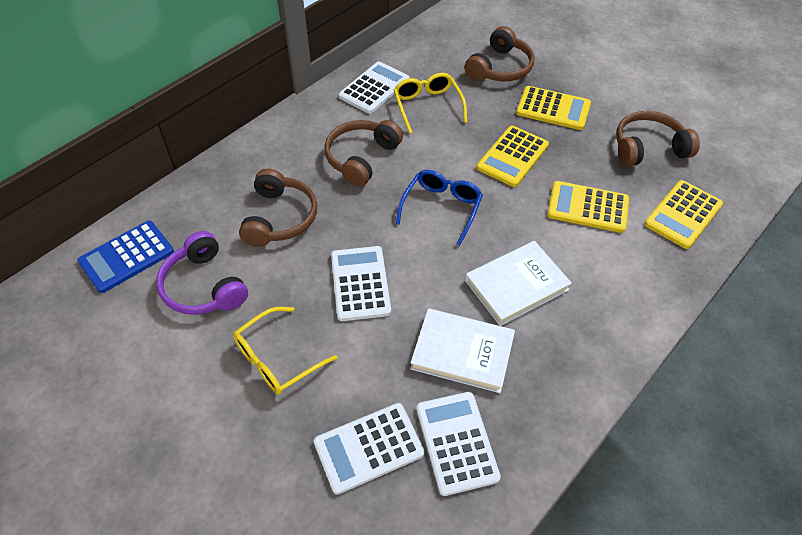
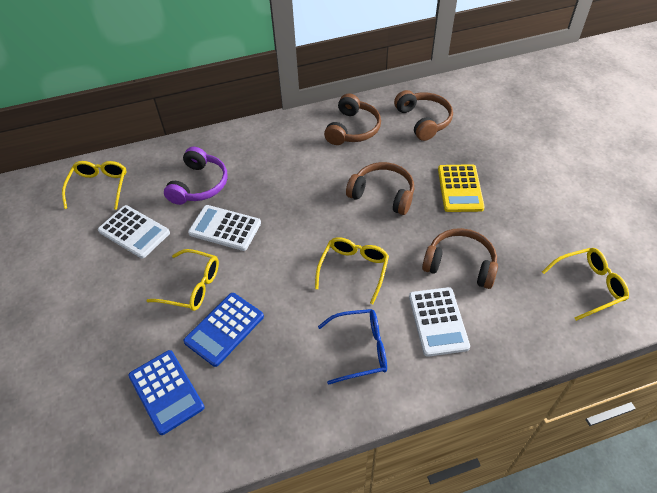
blue calculator: 1 -> 2
white book: 2 -> 0
white calculator: 4 -> 3
yellow calculator: 4 -> 1
yellow glasses: 2 -> 4

